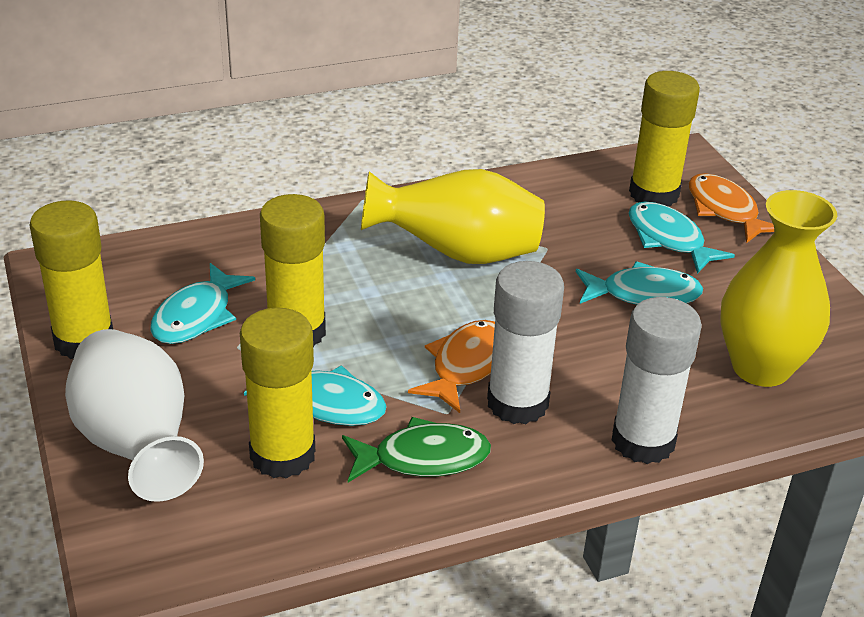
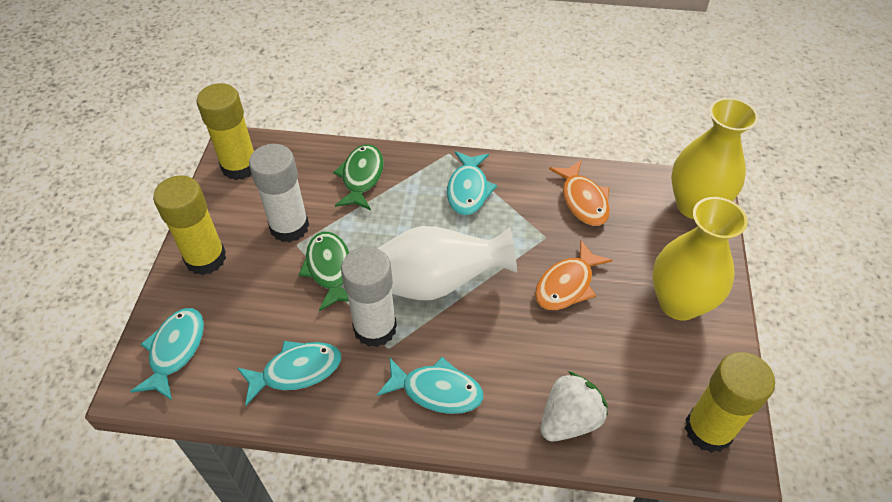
green fish: 1 -> 2
white strawberry: 0 -> 1
yellow glue stick: 4 -> 3

